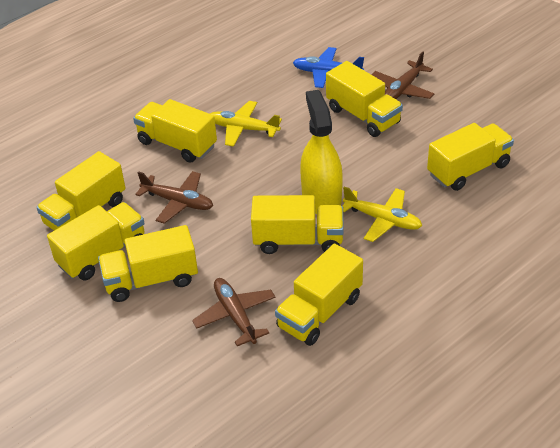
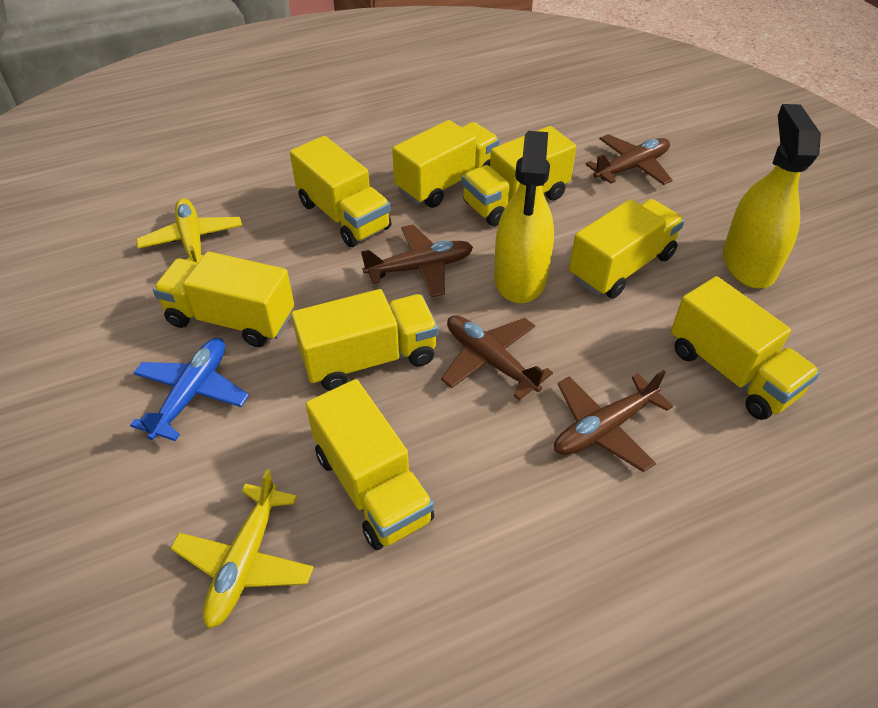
brown plane: 3 -> 4
yellow spray bottle: 1 -> 2

